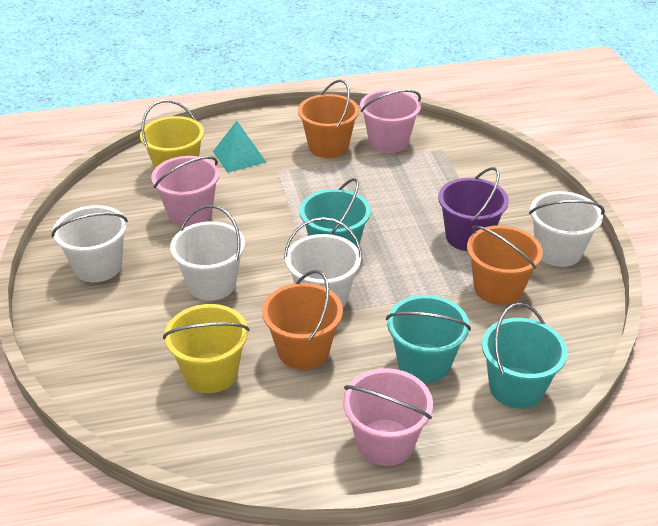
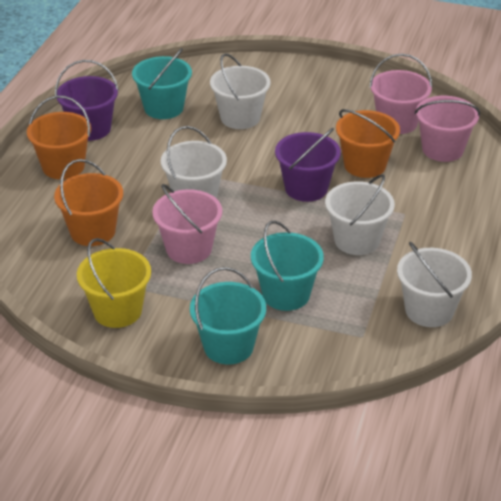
purple bucket: 1 -> 2
turquoise pyramid: 1 -> 0
yellow bucket: 2 -> 1

